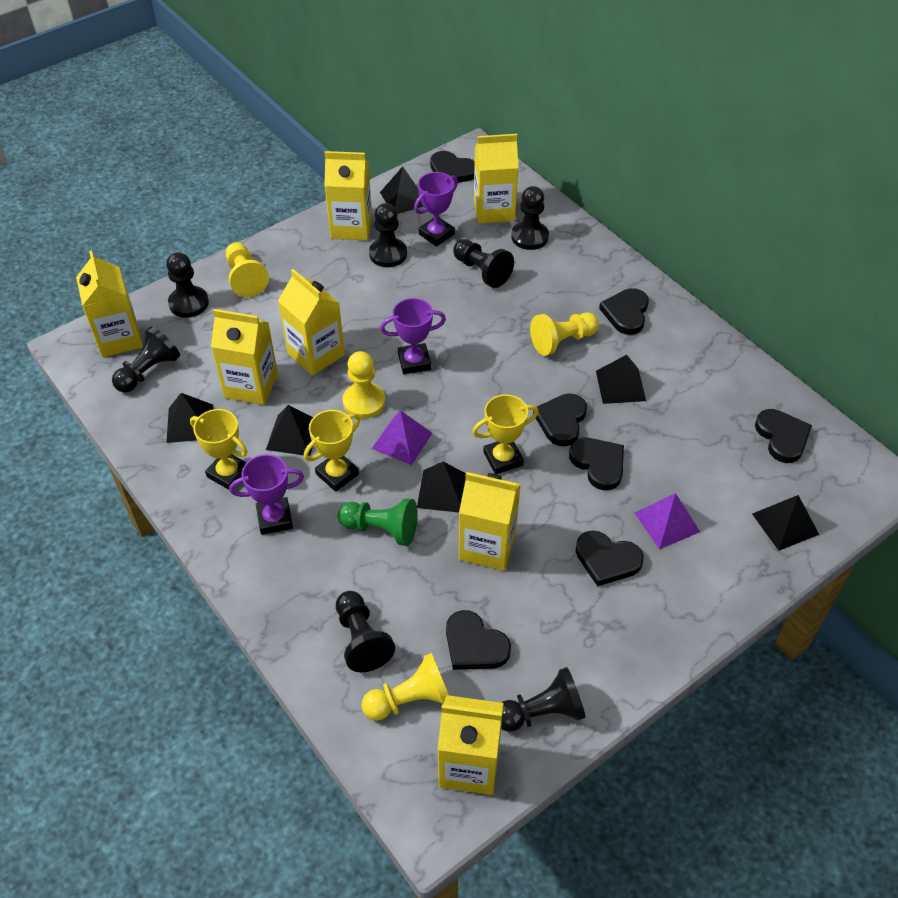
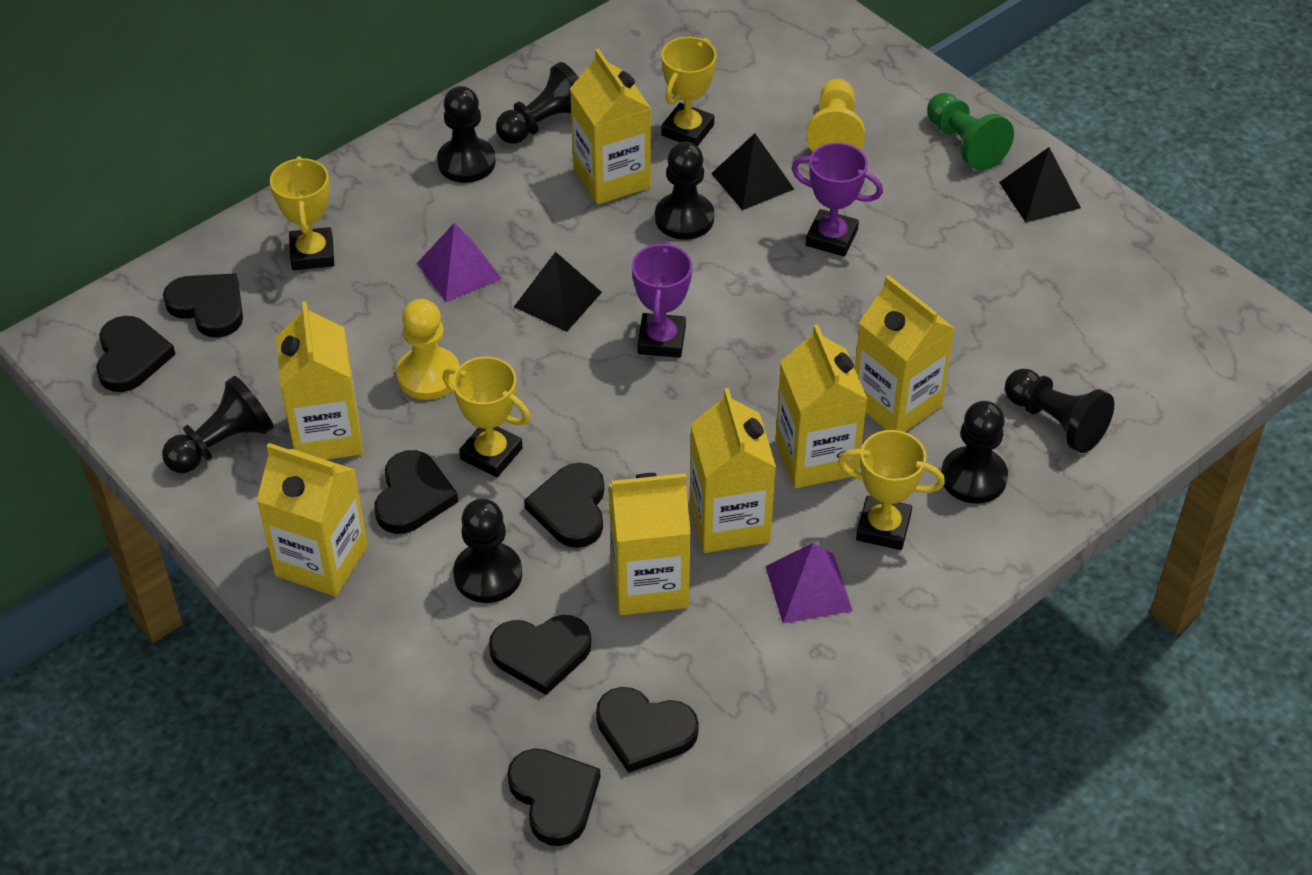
black pyramid: 6 -> 3
purple trophy: 3 -> 2
yellow pawn: 4 -> 2
yellow trophy: 3 -> 4

